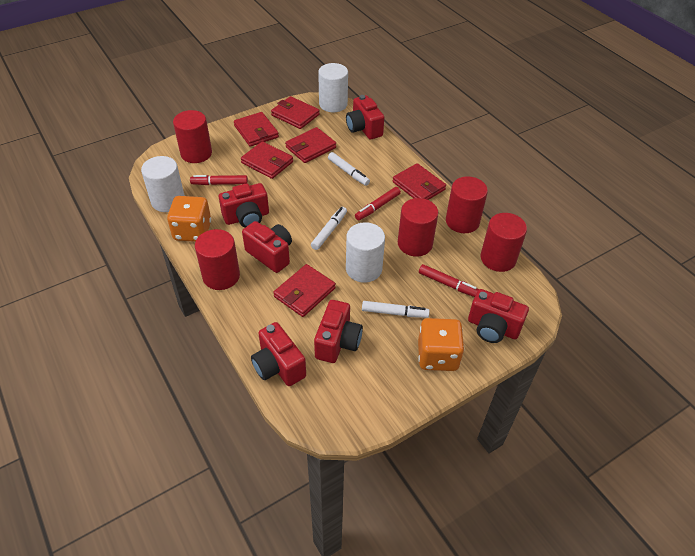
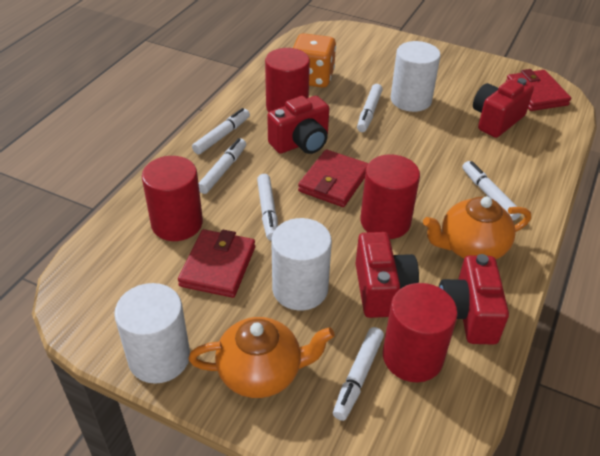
orange dice: 2 -> 1
orange teapot: 0 -> 2
red camera: 6 -> 4
red cylinder: 5 -> 4
red marker: 3 -> 0
red wallet: 6 -> 3
white marker: 3 -> 6

